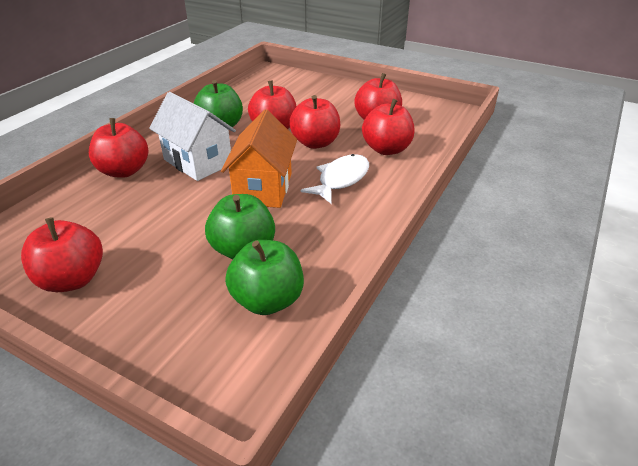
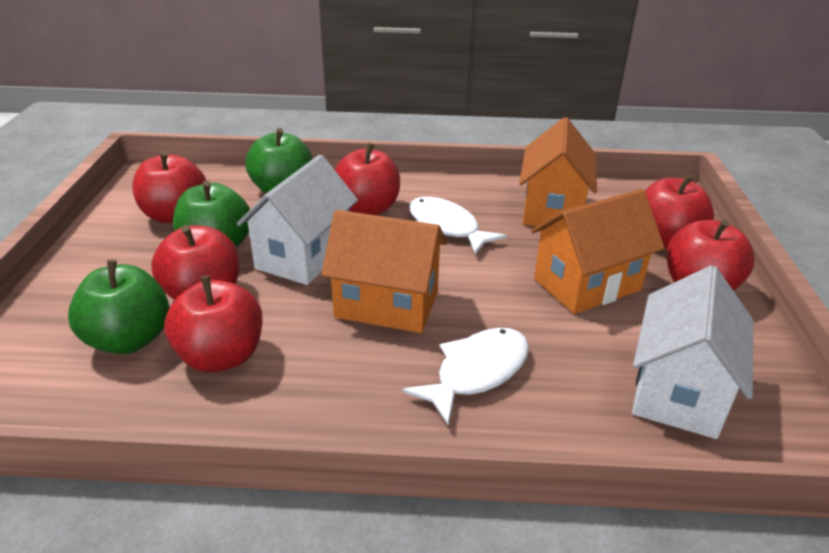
orange house: 1 -> 3
white fish: 1 -> 2
white house: 1 -> 2

